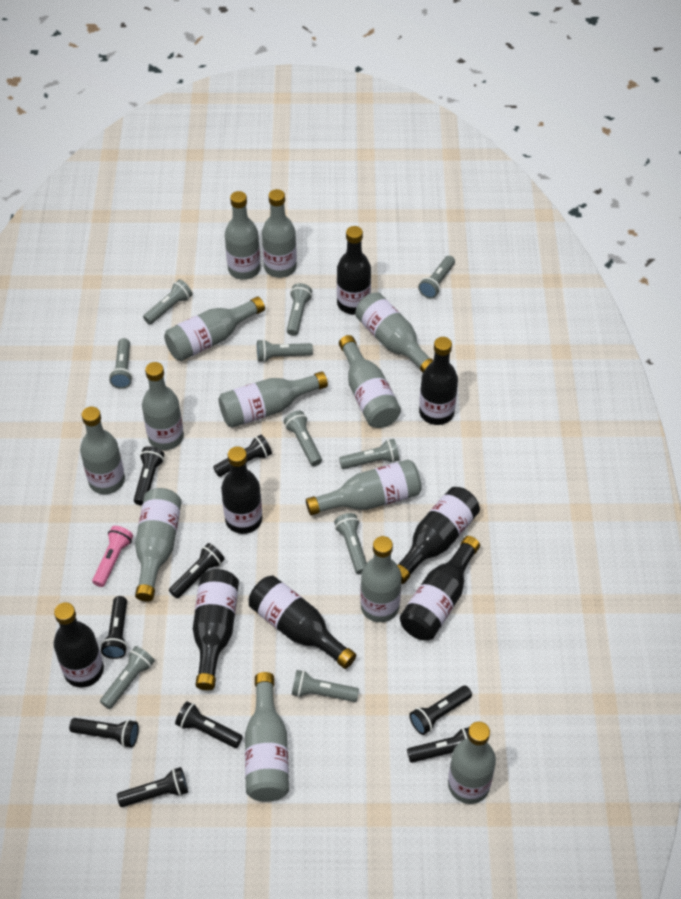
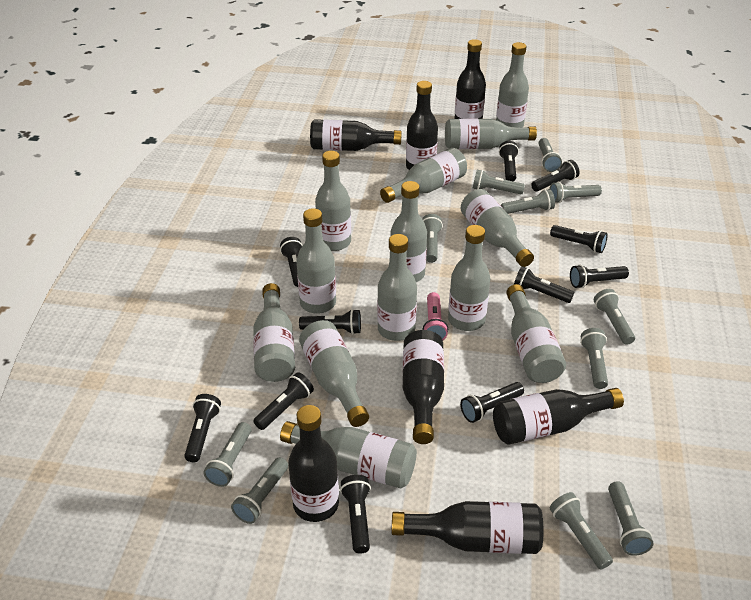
black bottle: 8 -> 7
black flashlight: 9 -> 11
grey flashlight: 10 -> 11

